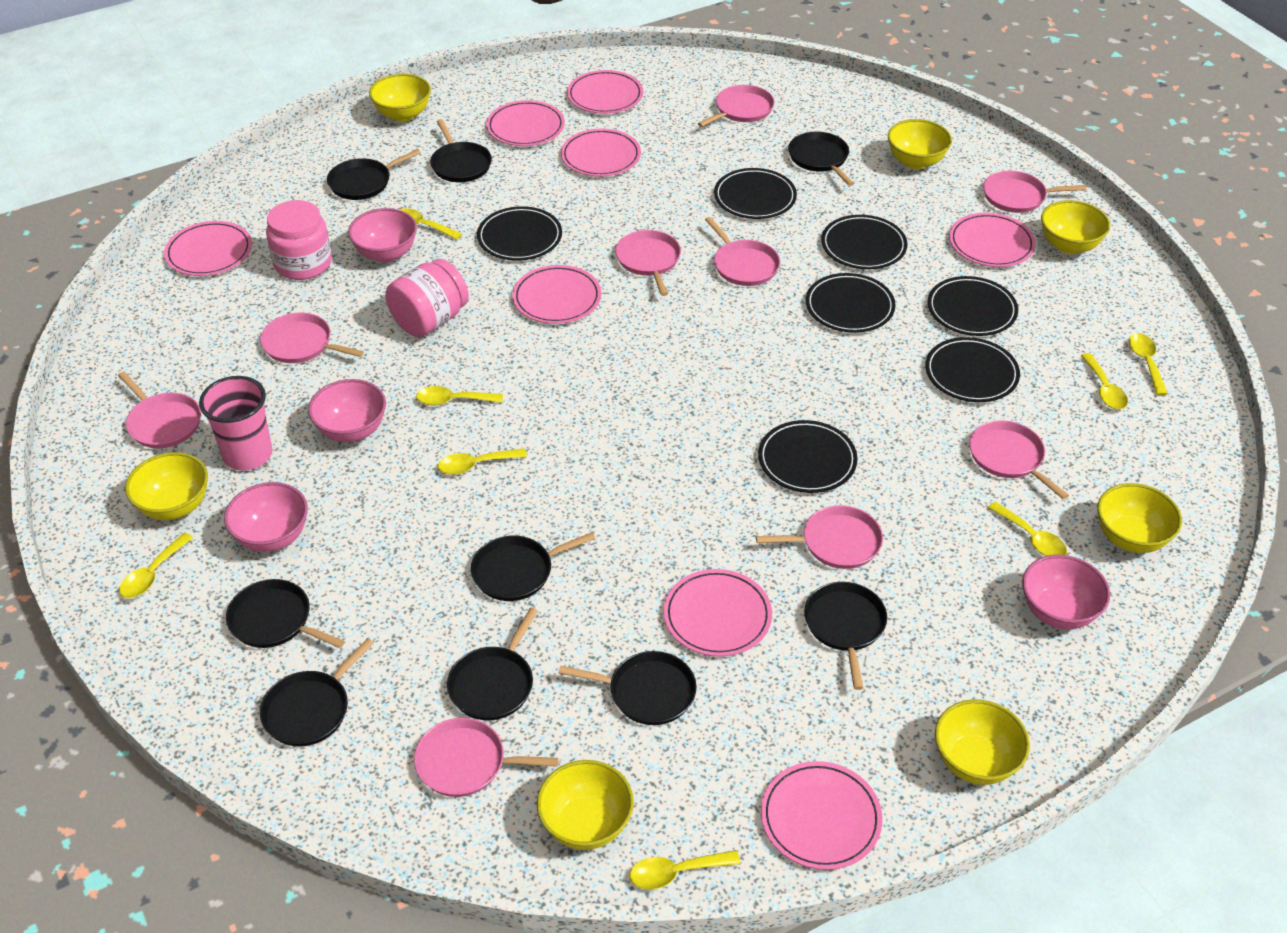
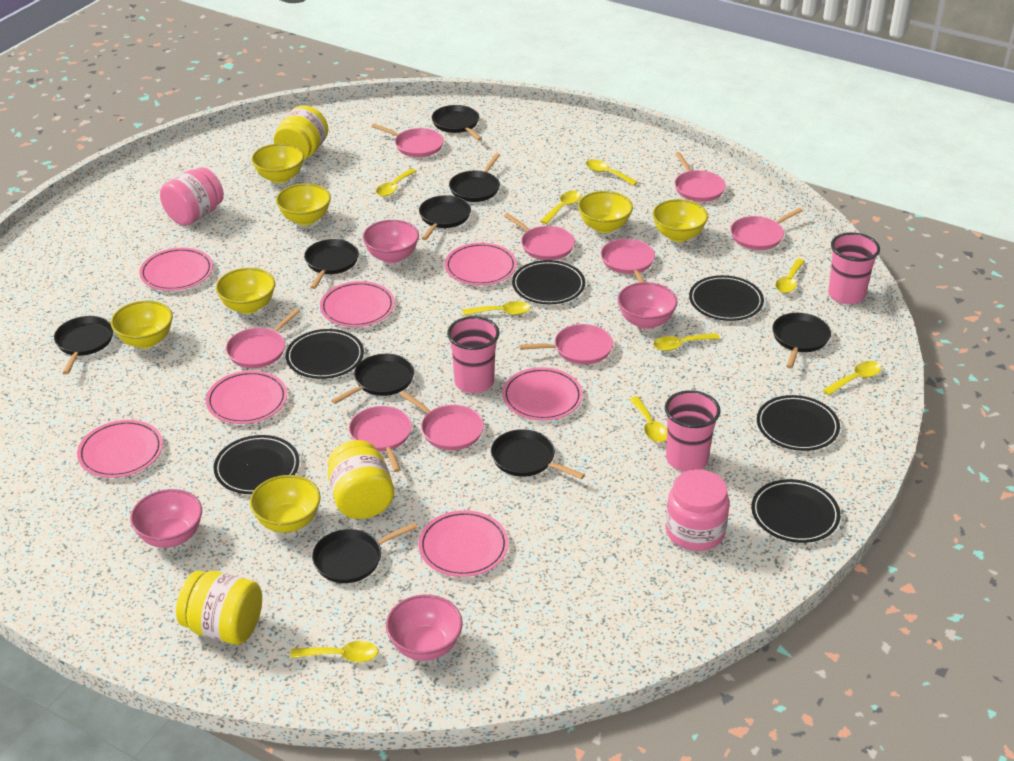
black plate: 7 -> 6
pink cup: 1 -> 3
pink plate: 8 -> 7
yellow jar: 0 -> 3
yellow spoon: 8 -> 9

